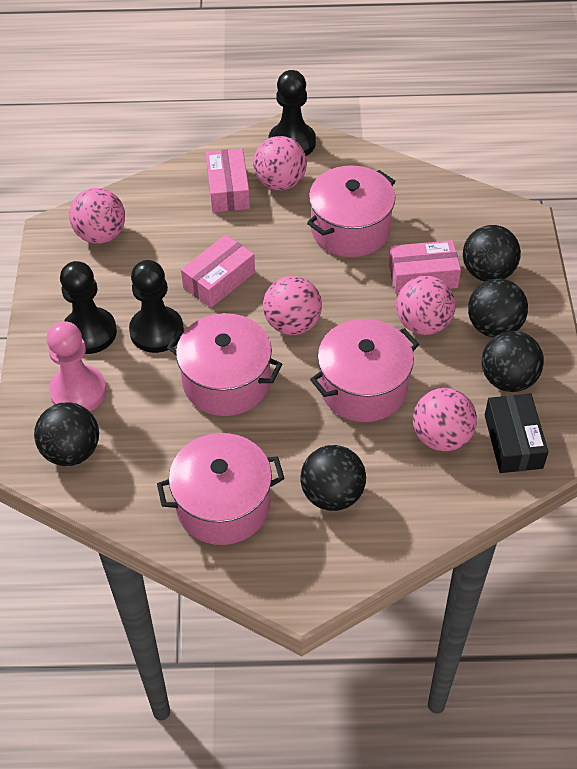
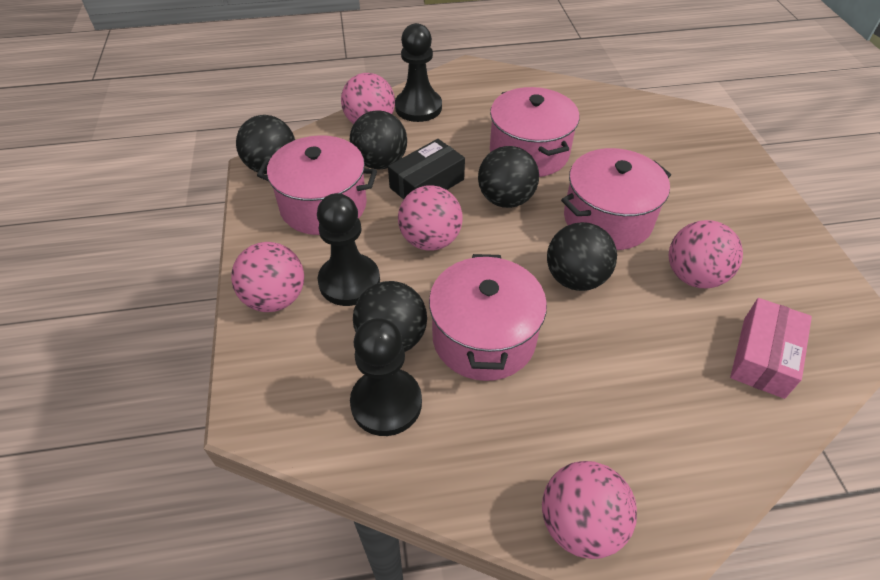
pink box: 3 -> 1
pink pawn: 1 -> 0

